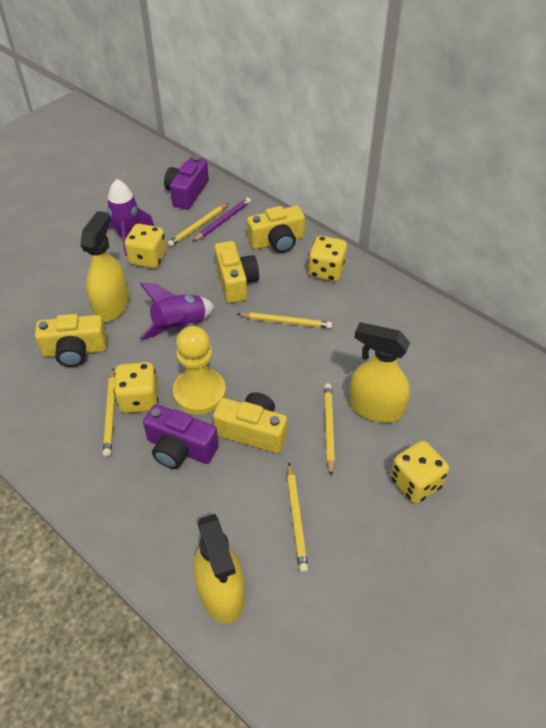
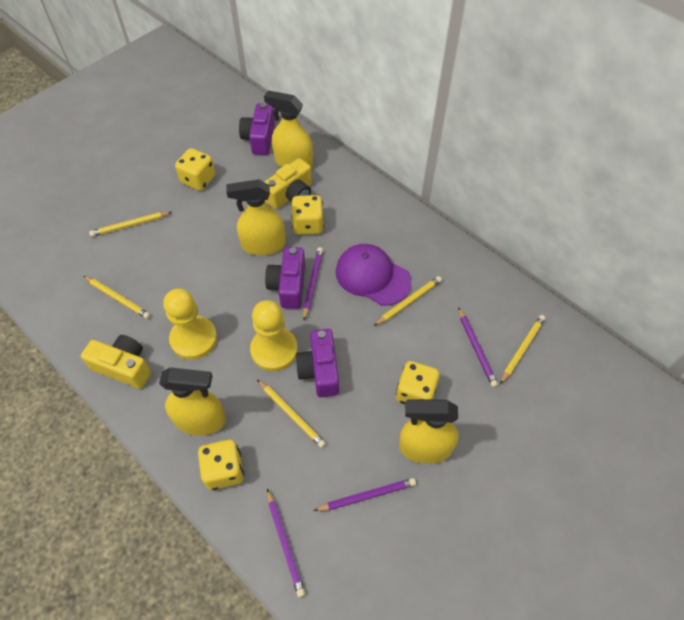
purple camera: 2 -> 3
purple cap: 0 -> 1
purple pencil: 1 -> 4
purple rocket: 2 -> 0
yellow camera: 4 -> 2
yellow pawn: 1 -> 2
yellow spray bottle: 3 -> 4

